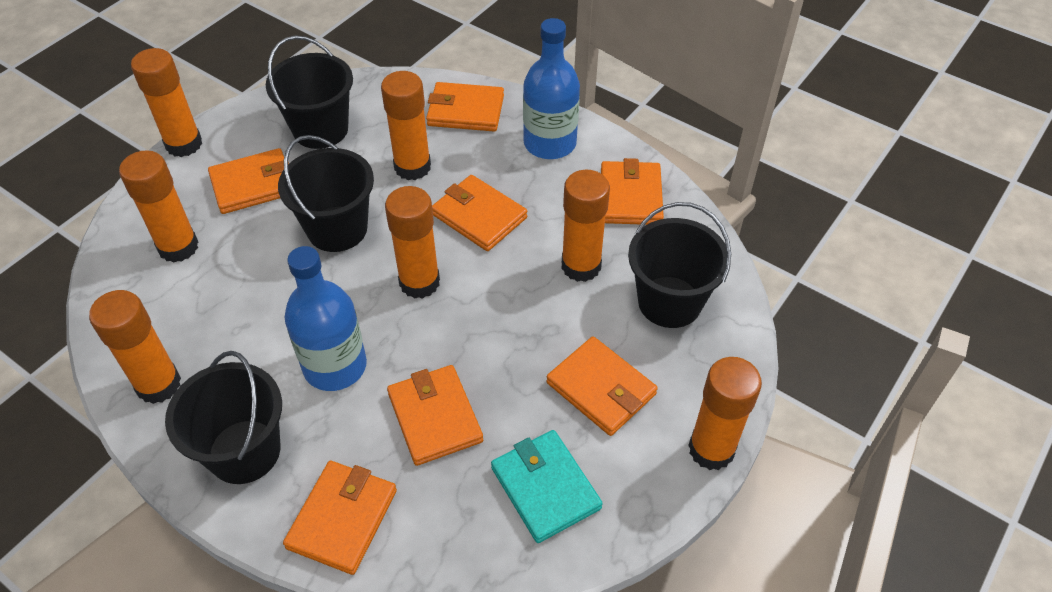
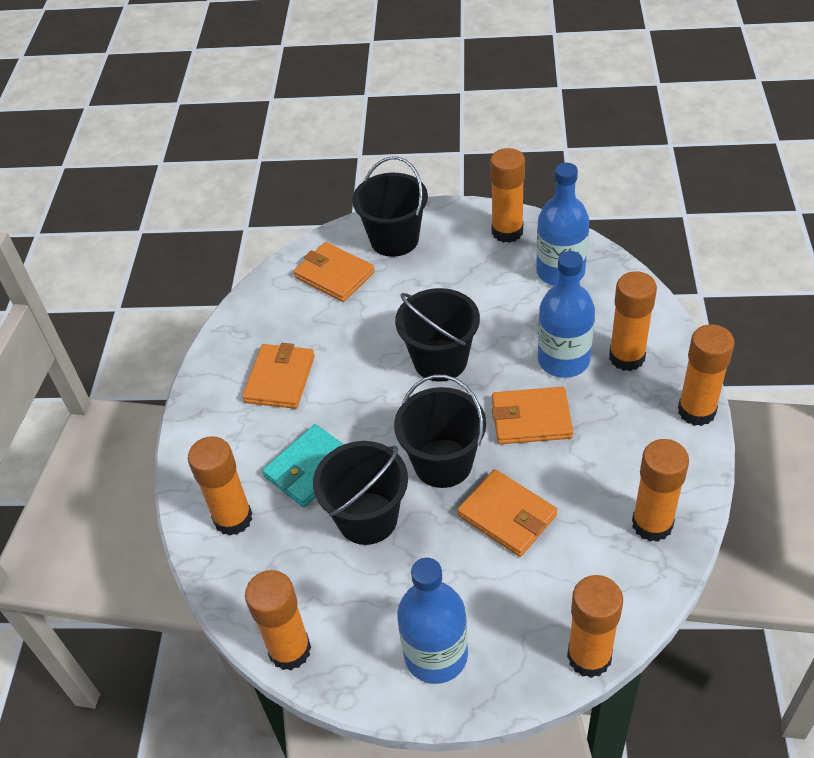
blue bottle: 2 -> 3
orange wallet: 7 -> 4

